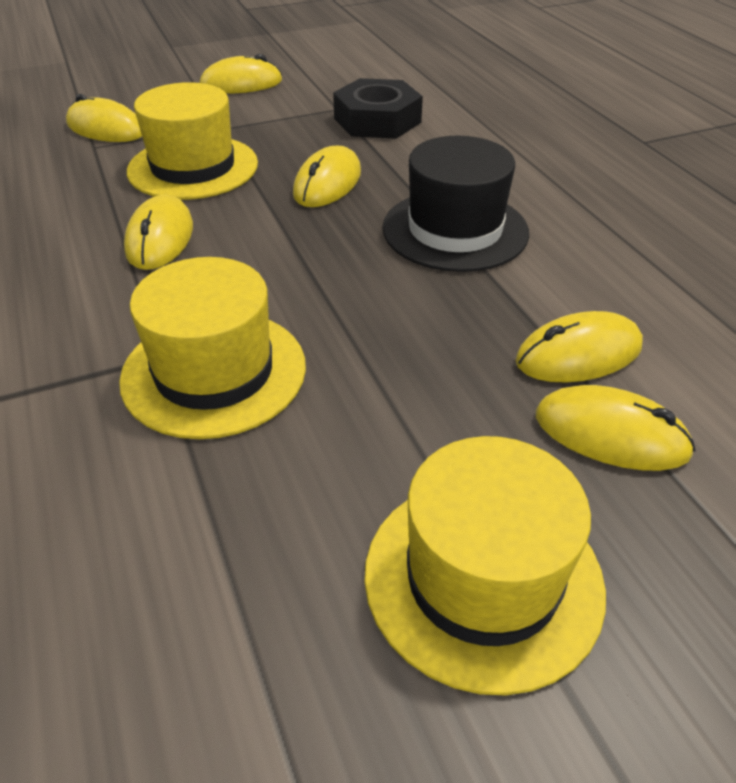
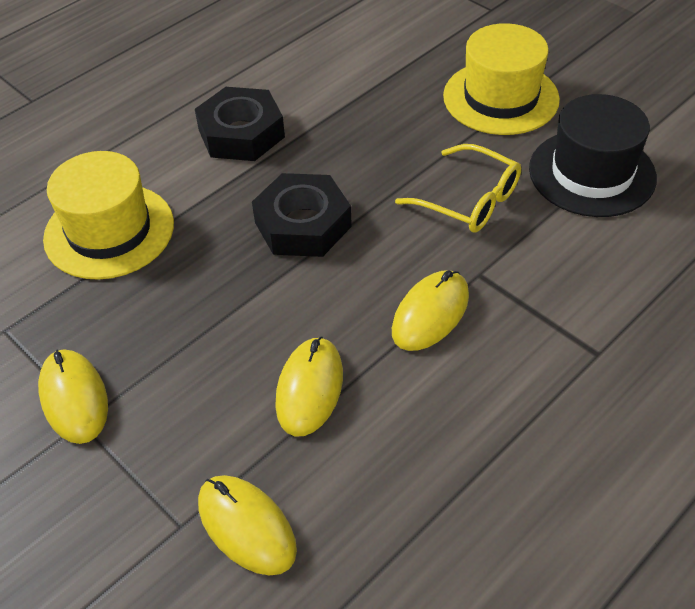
black nut: 1 -> 2
yellow glasses: 0 -> 1
yellow hat: 3 -> 2
yellow mouse: 6 -> 4

